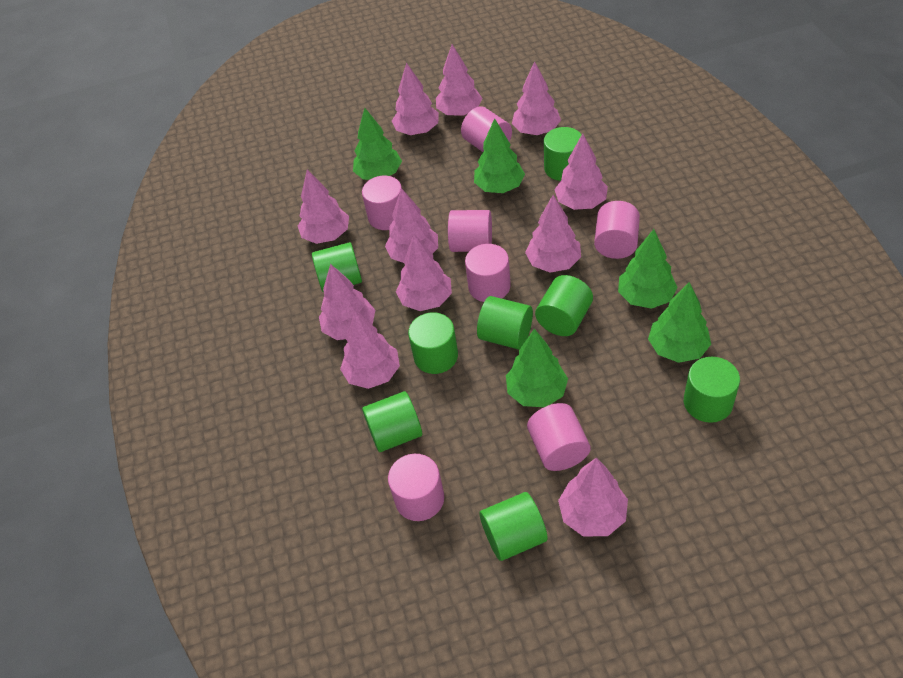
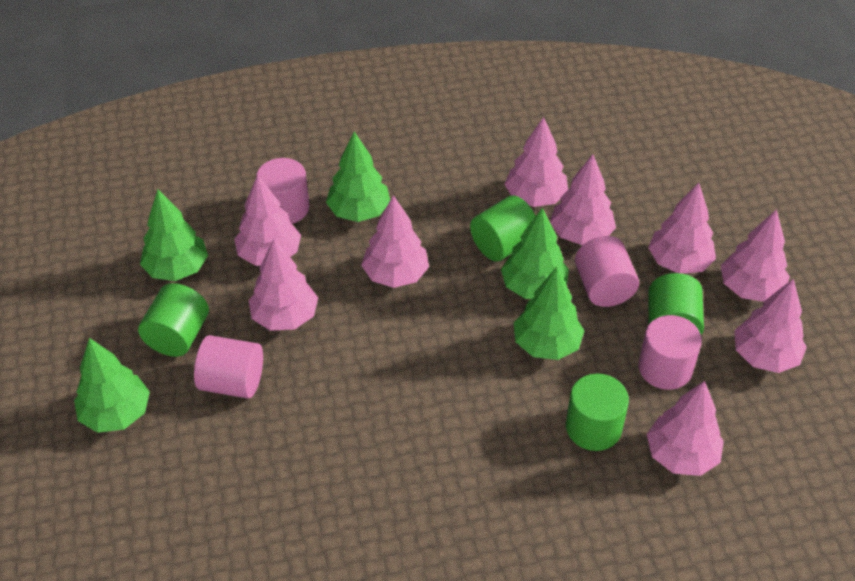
green cylinder: 8 -> 4
pink cylinder: 7 -> 4
pink tree: 11 -> 9

